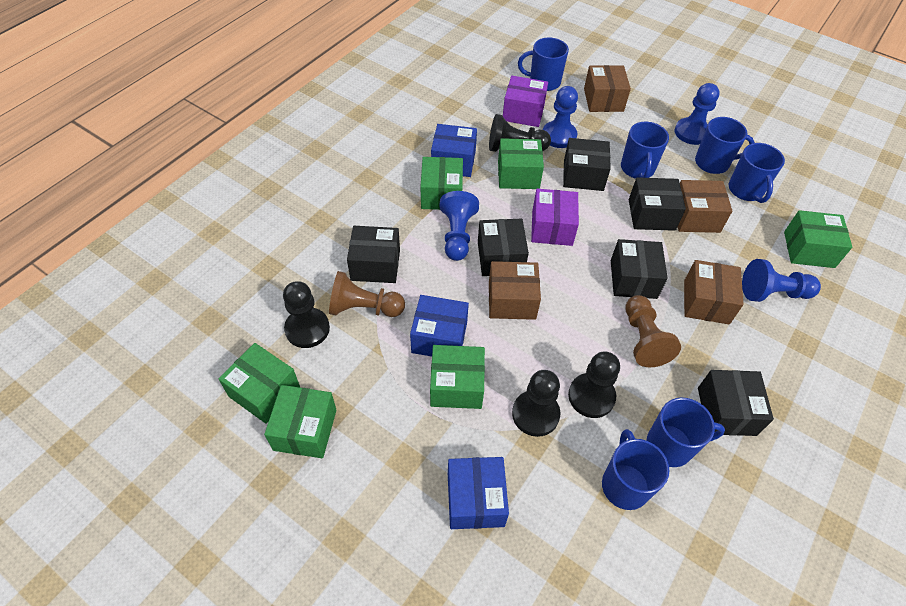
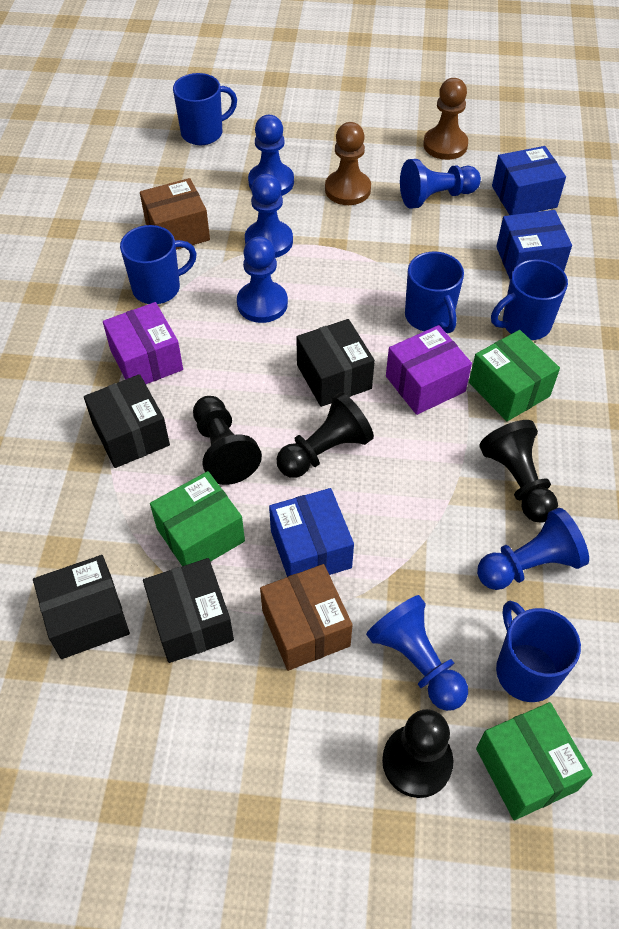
black box: 6 -> 4
blue mug: 6 -> 5
blue pawn: 4 -> 6
brown box: 4 -> 2
green box: 6 -> 3

